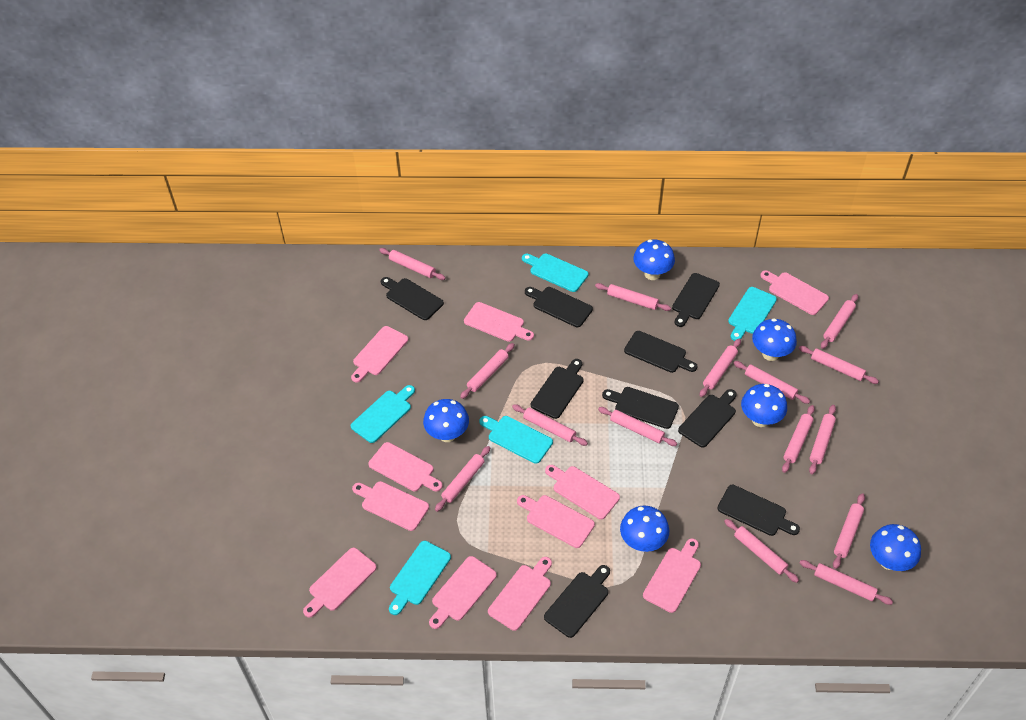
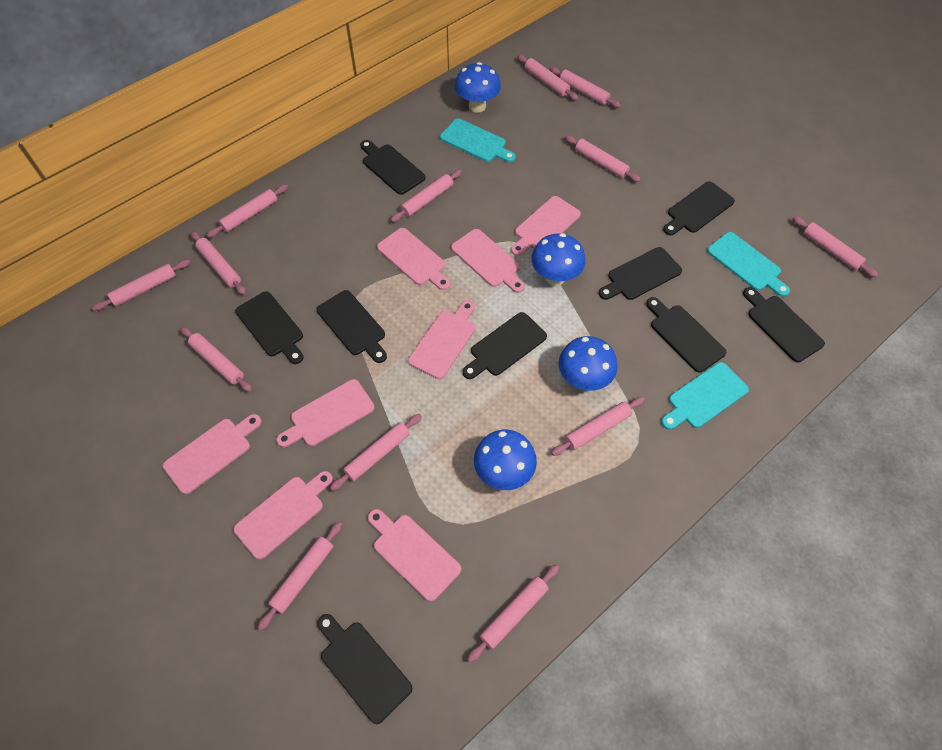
blue mushroom: 6 -> 4
pink cutting board: 11 -> 8
pink rolling pin: 15 -> 13
turquoise cutting board: 5 -> 3

